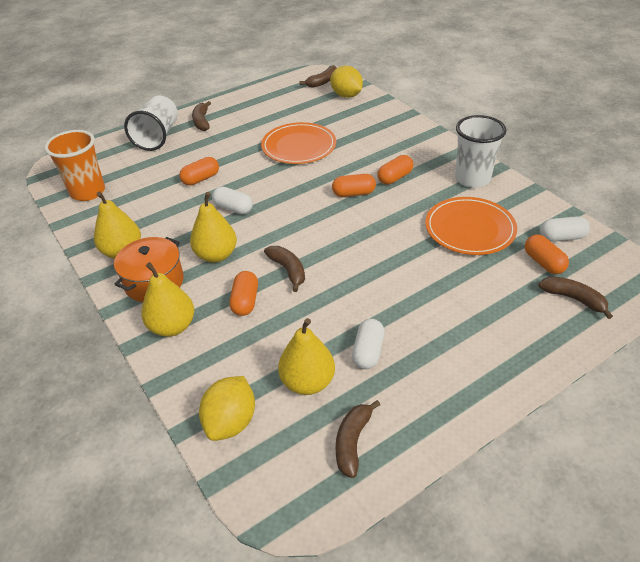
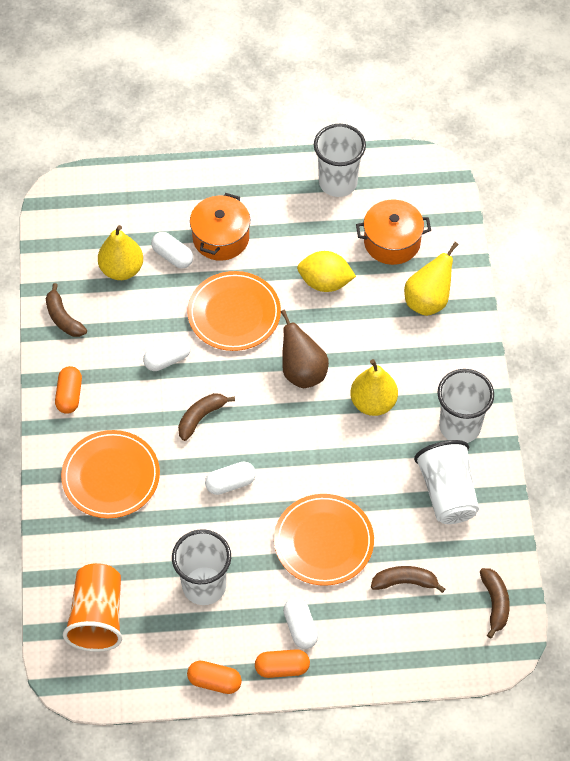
brown banana: 5 -> 4
brown pear: 0 -> 1
orange capsule: 5 -> 3
orange plate: 2 -> 3
orange pot: 1 -> 2
white capsule: 3 -> 4
white cup: 2 -> 4
yellow lemon: 2 -> 1
yellow pear: 4 -> 3

